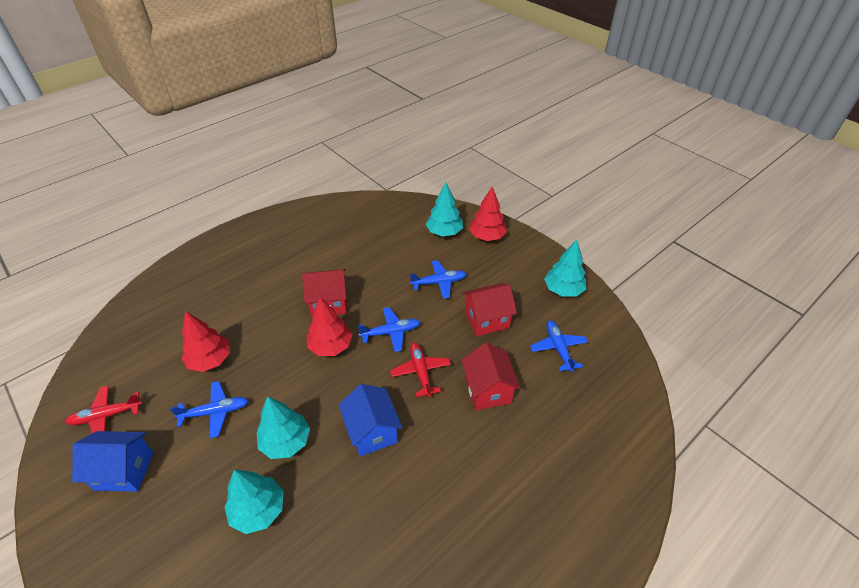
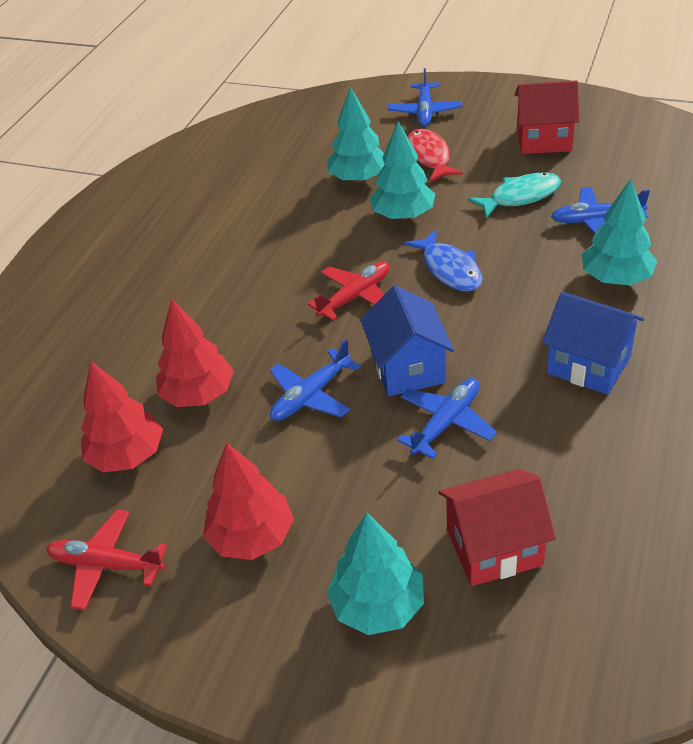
blue fish: 0 -> 1
red fish: 0 -> 1
red house: 3 -> 2
turquoise fish: 0 -> 1

